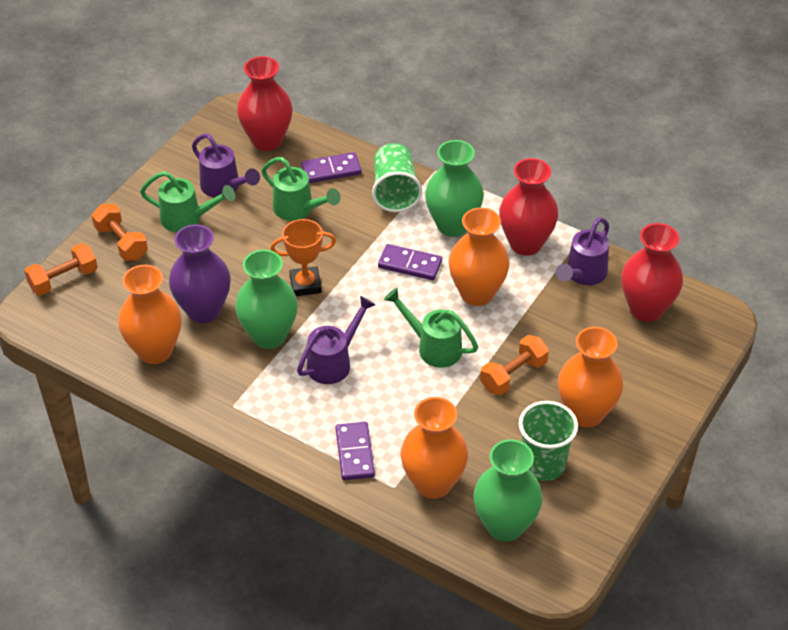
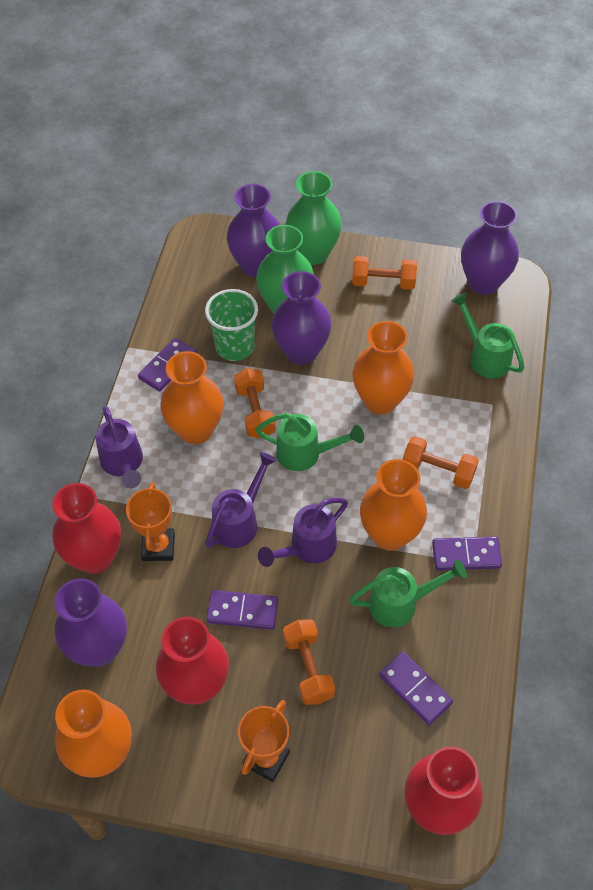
green cup: 2 -> 1
green vase: 3 -> 2
orange dumbbell: 3 -> 4
orange trophy: 1 -> 2
purple domino: 3 -> 4
purple vase: 1 -> 4

